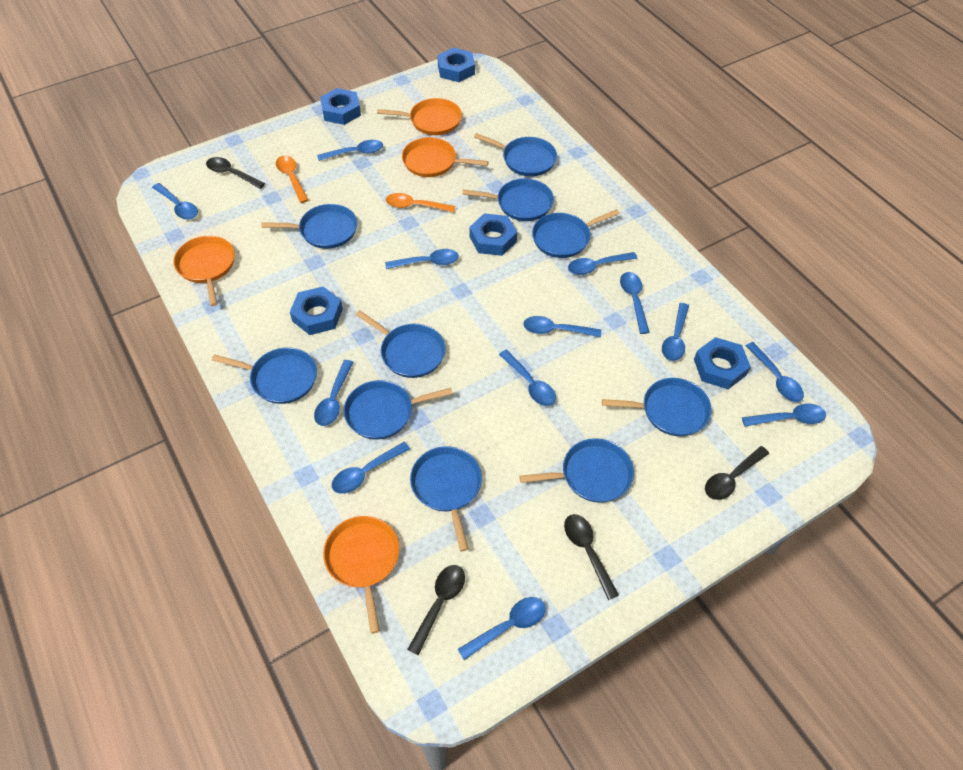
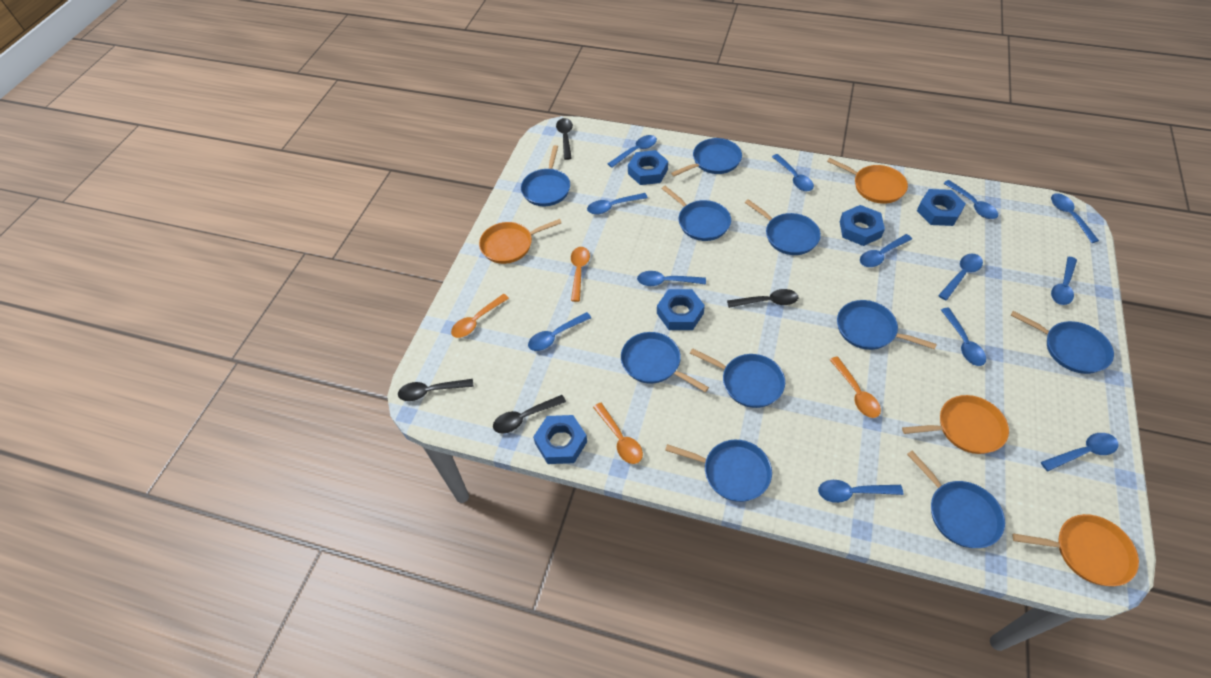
orange spoon: 2 -> 4

